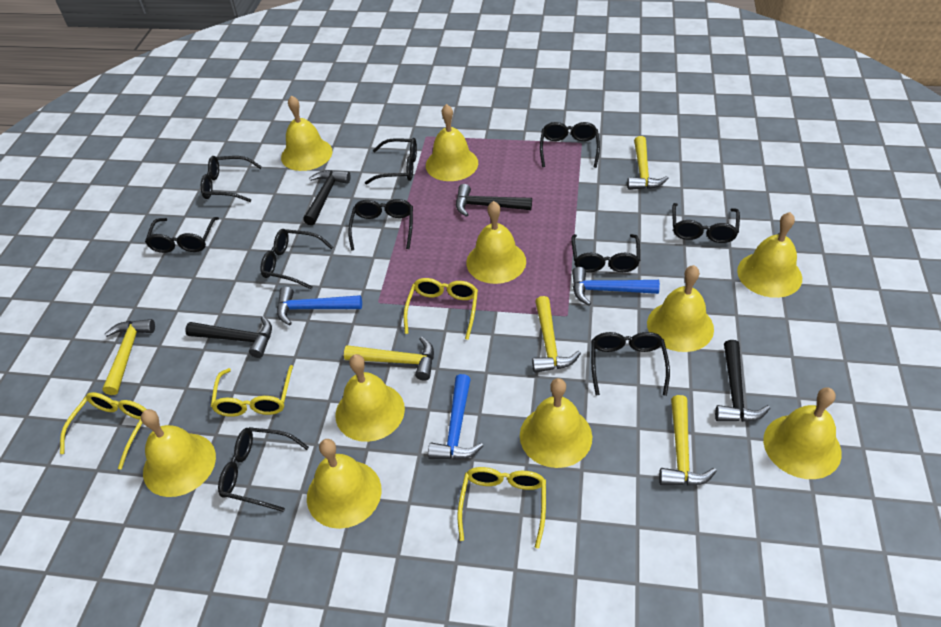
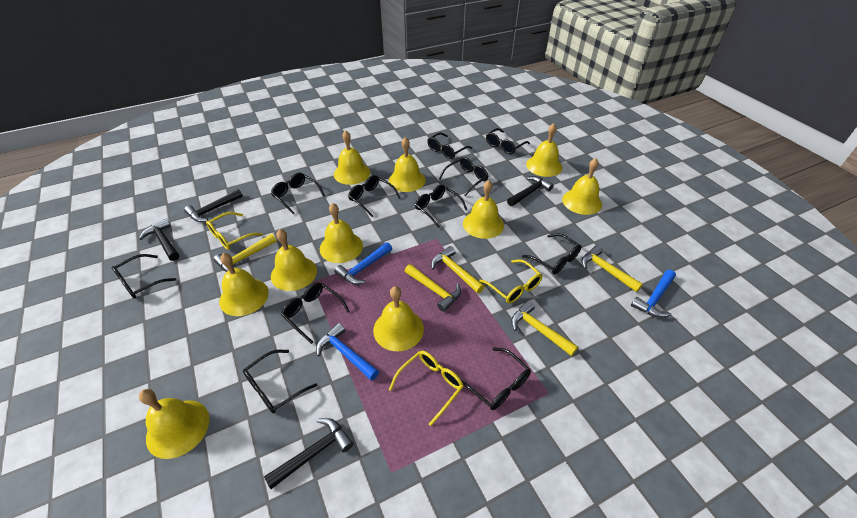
black glasses: 10 -> 11
yellow glasses: 4 -> 3

